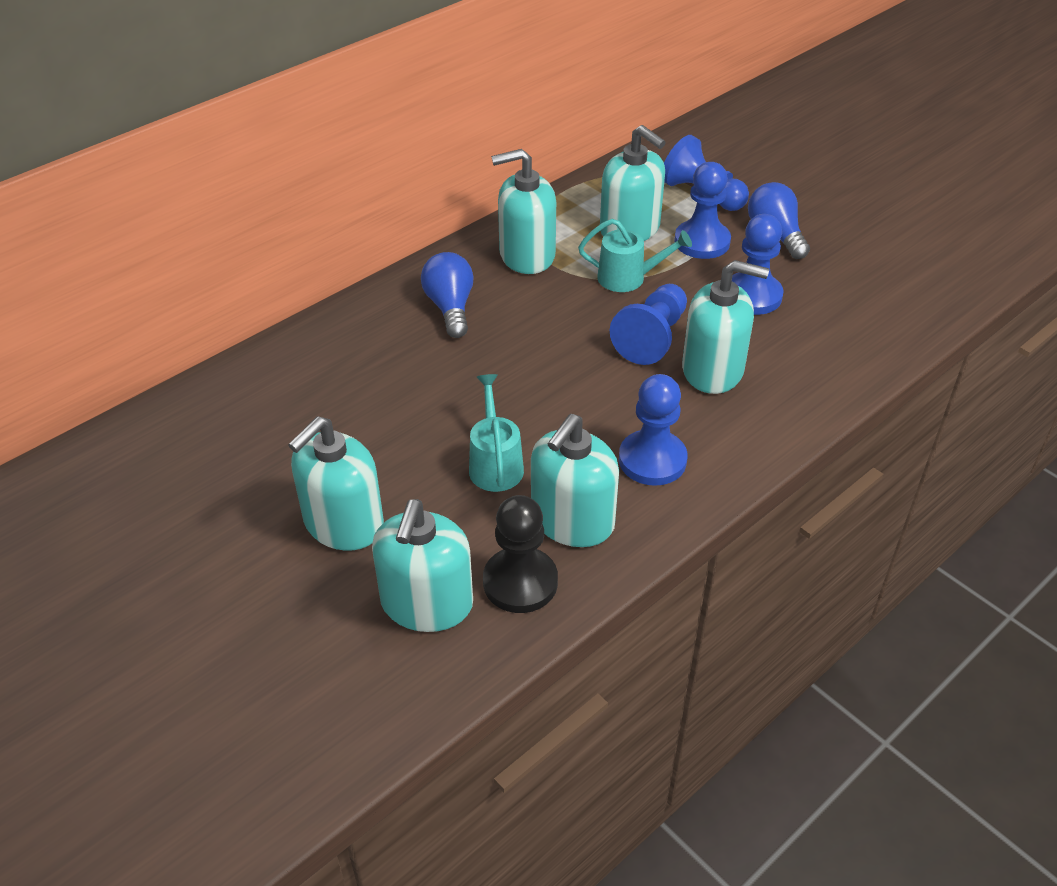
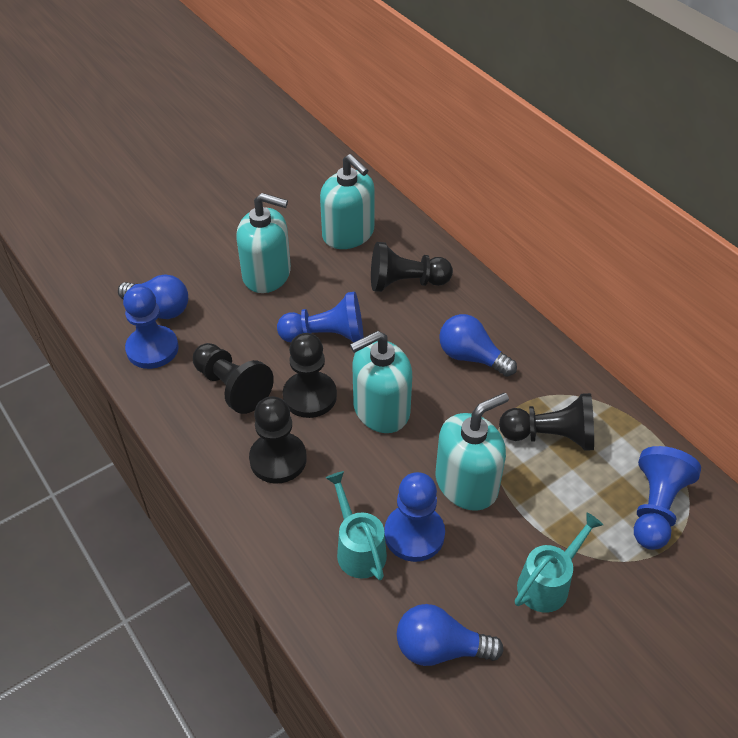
black pawn: 1 -> 5
blue light bulb: 2 -> 3
blue pawn: 5 -> 4
turquoise soap dispenser: 6 -> 4

